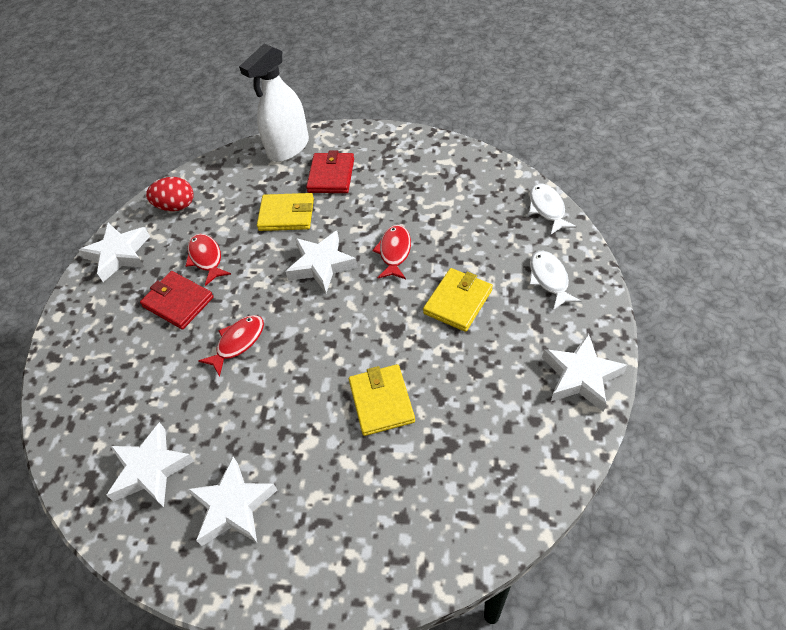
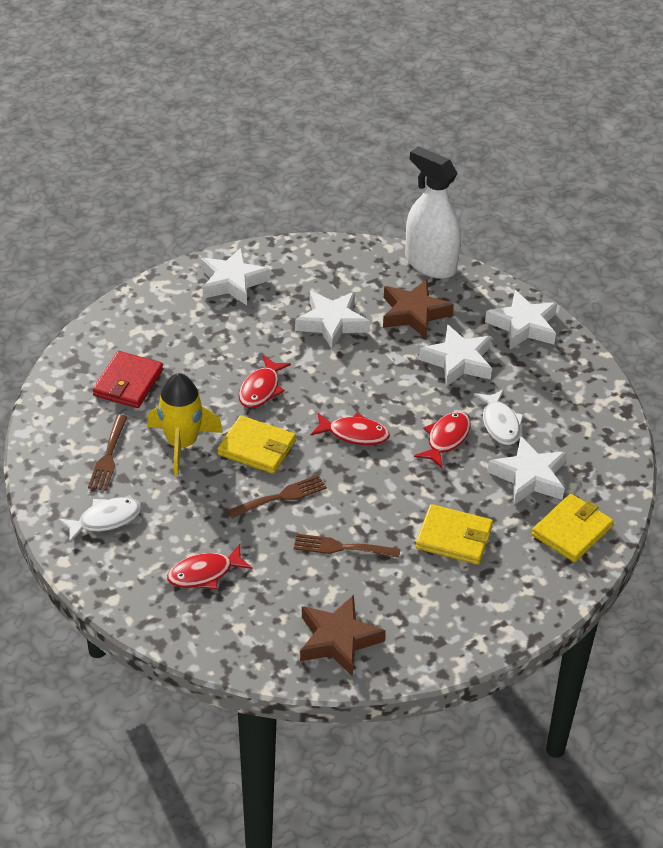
brown fork: 0 -> 3
brown star: 0 -> 2
red egg: 1 -> 0
red fish: 3 -> 4
red wallet: 2 -> 1
yellow rocket: 0 -> 1

